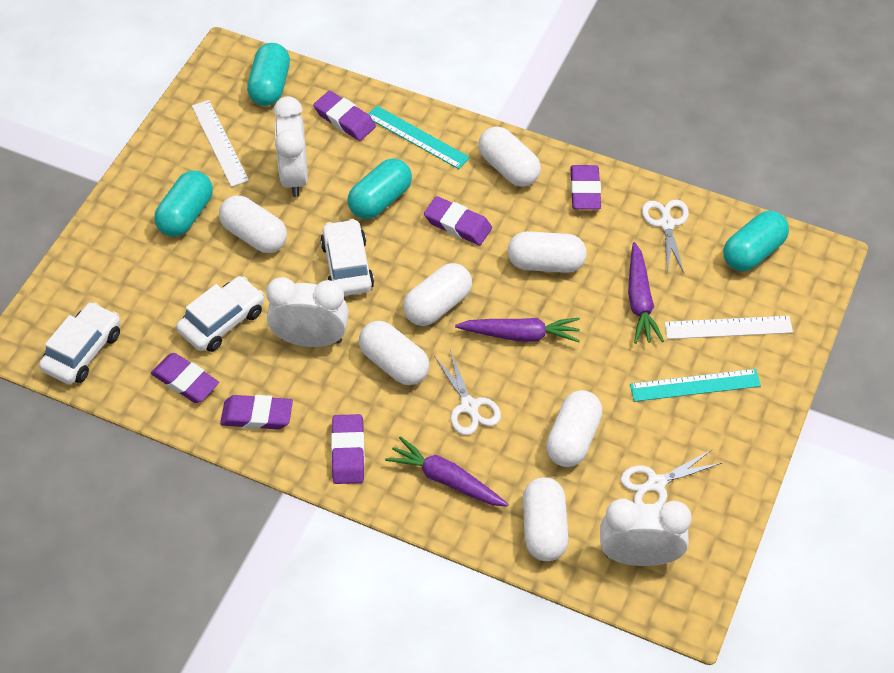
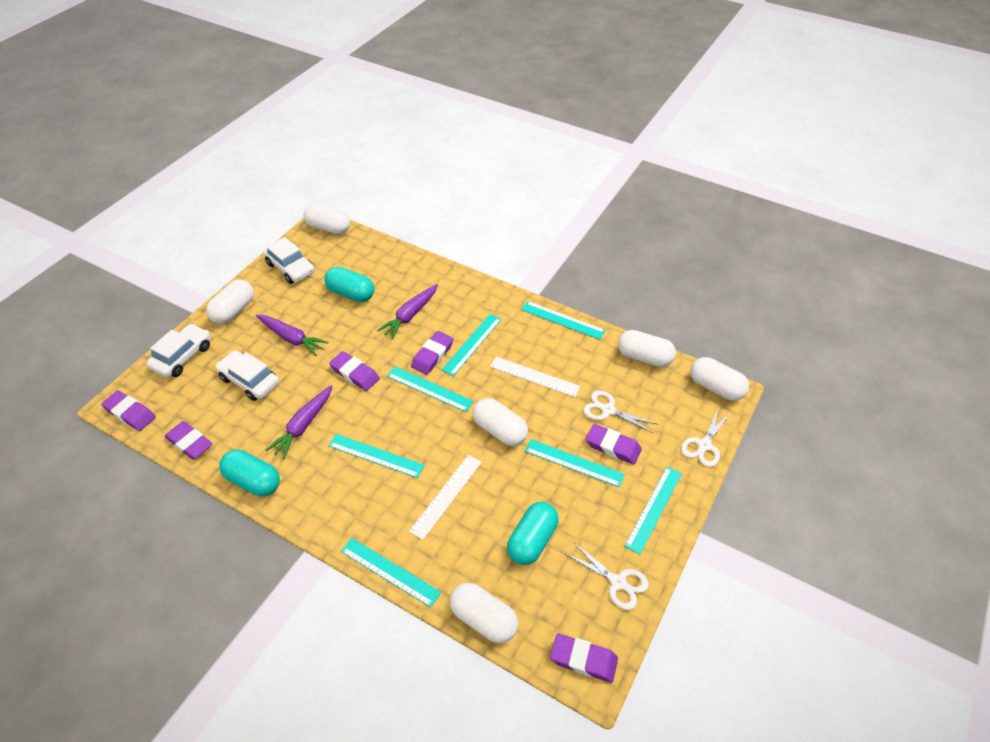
turquoise capsule: 4 -> 3
turquoise ruler: 2 -> 7
white capsule: 7 -> 6
white clock: 3 -> 0

